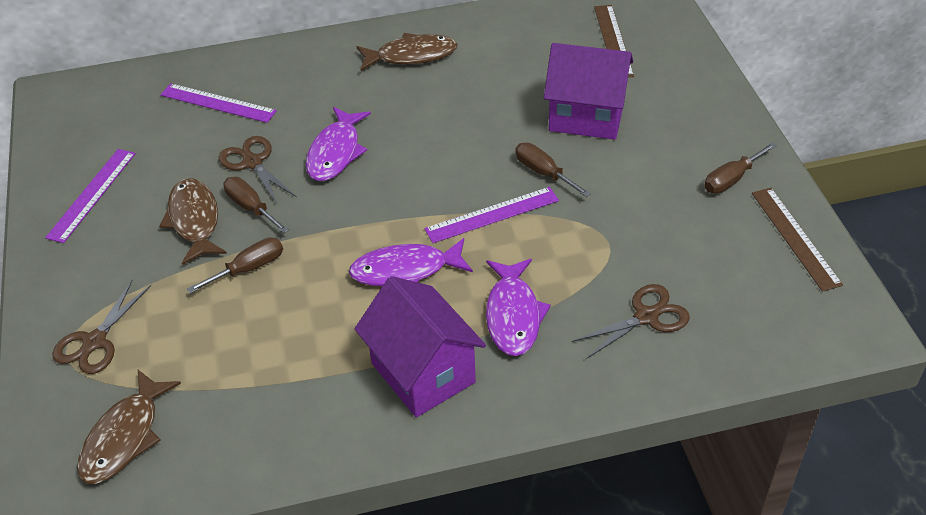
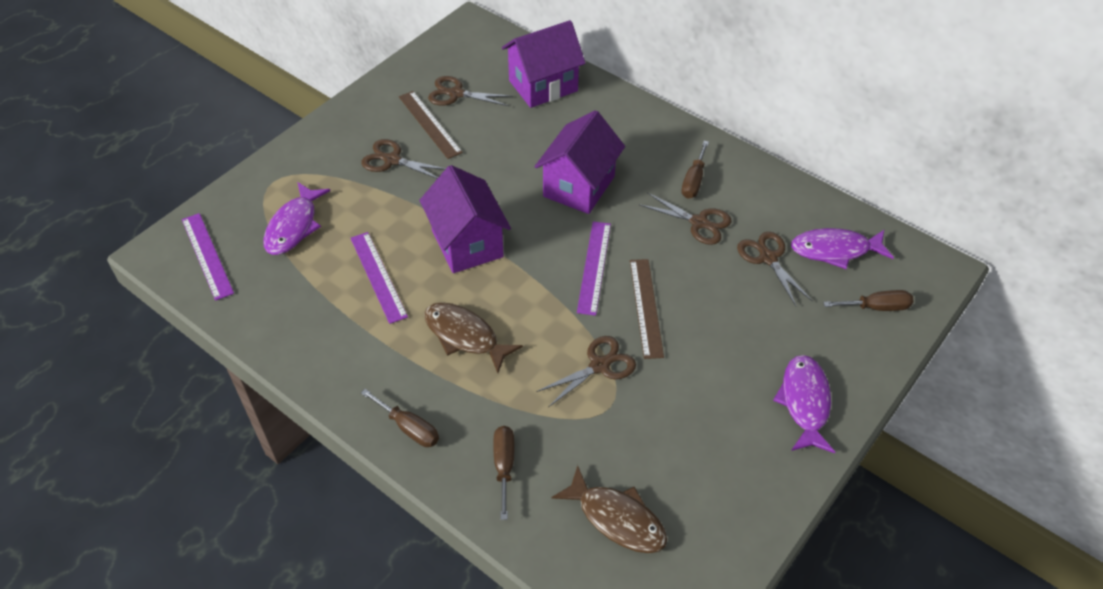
brown fish: 3 -> 2
brown scissors: 3 -> 5
purple house: 2 -> 3

